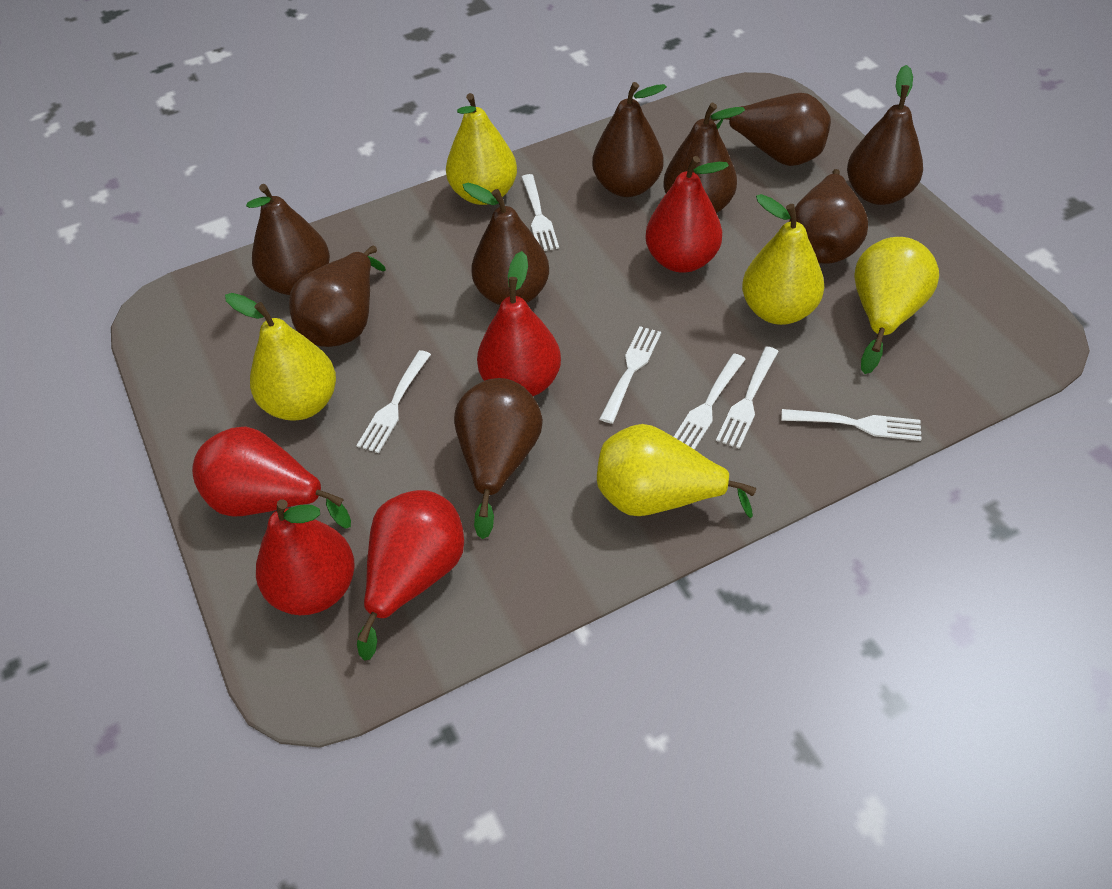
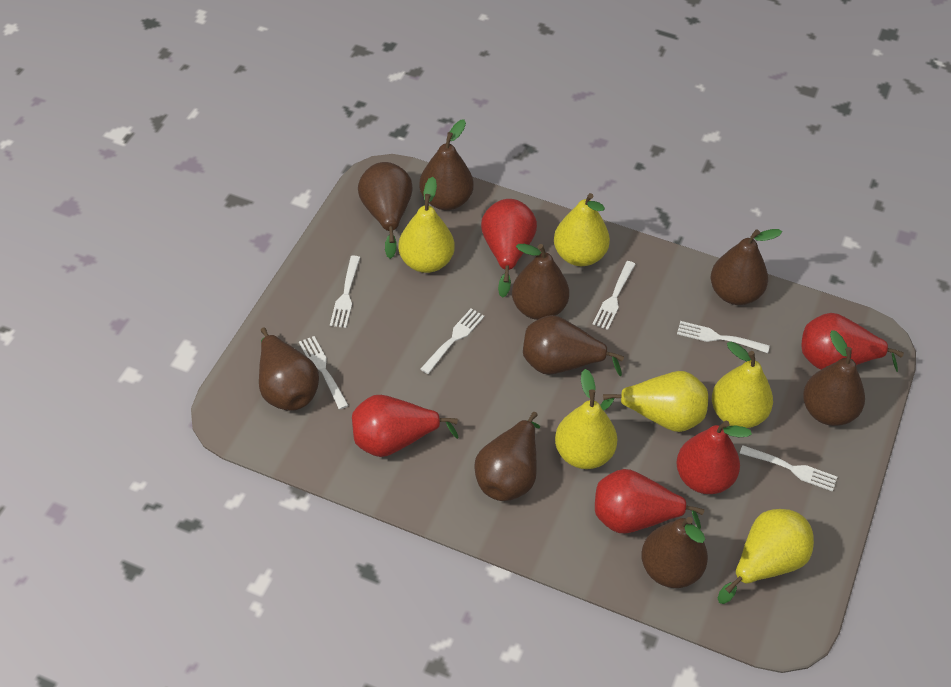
yellow pear: 5 -> 6

